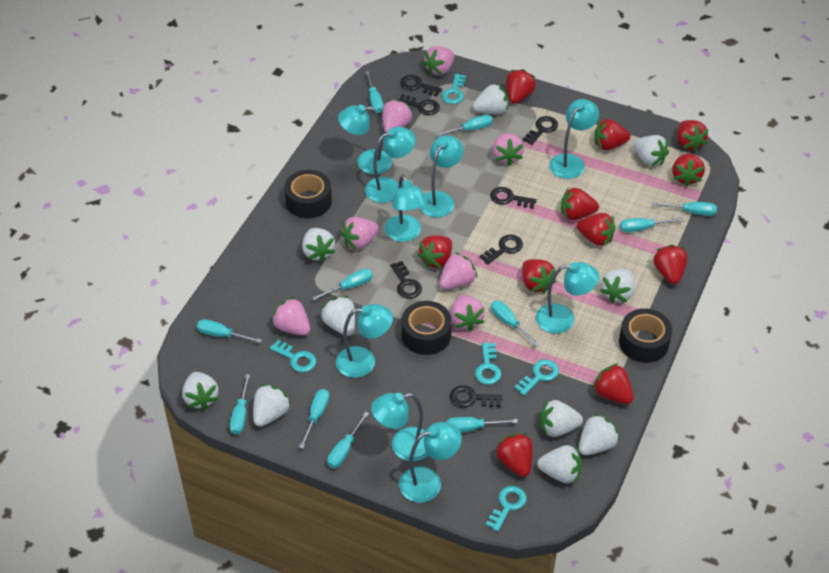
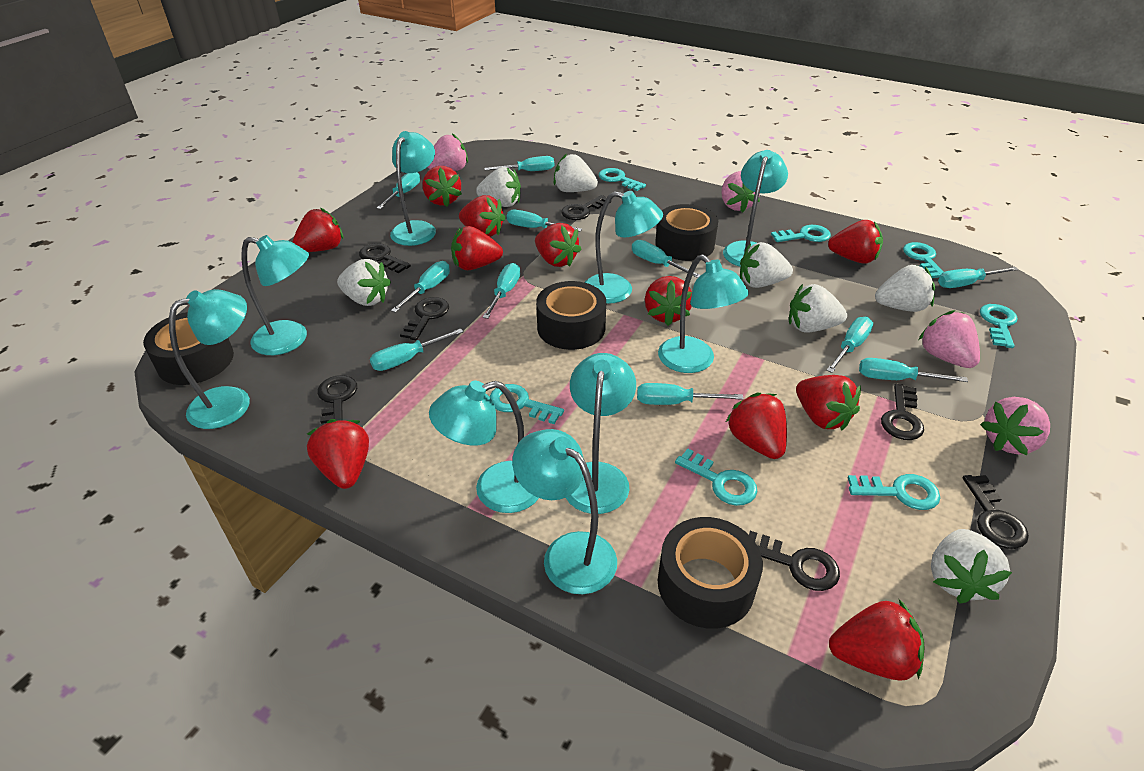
black tape: 3 -> 4
pink strawberry: 7 -> 4
turquoise key: 5 -> 7
white strawberry: 10 -> 7

